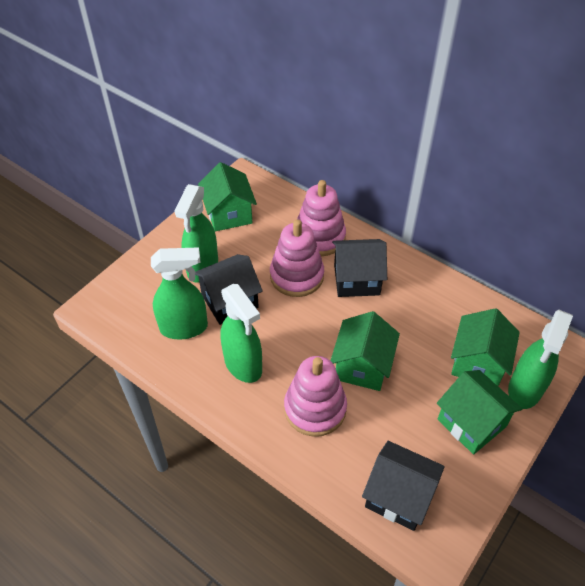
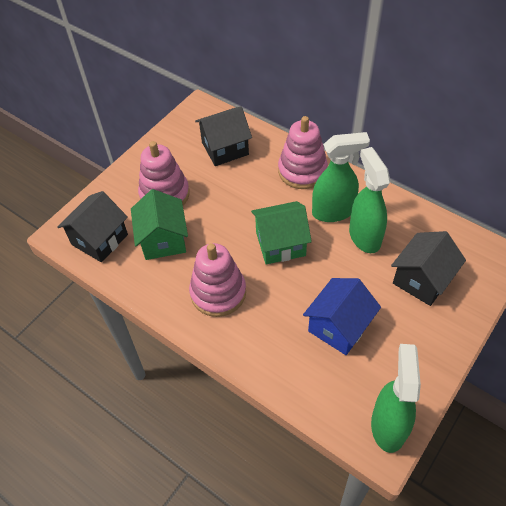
blue house: 0 -> 1
green house: 4 -> 2
green spray bottle: 4 -> 3

